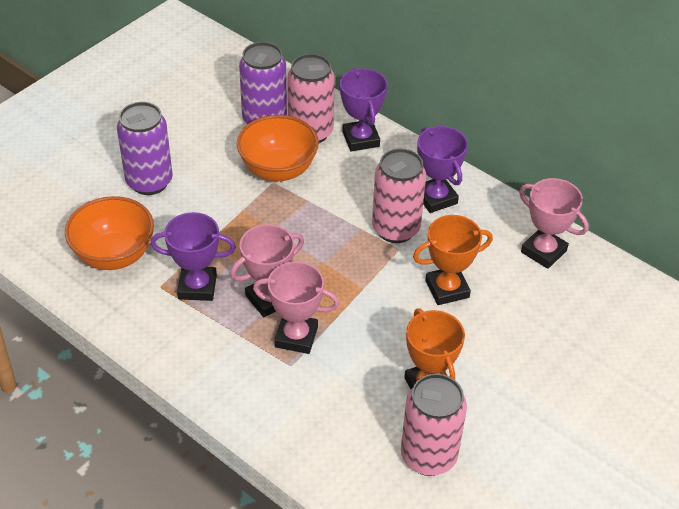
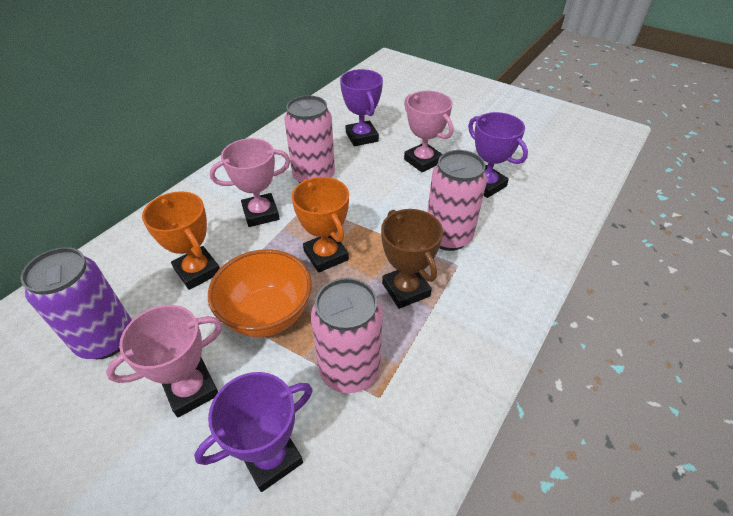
brown trophy: 0 -> 1
orange bowl: 2 -> 1
purple can: 2 -> 1

